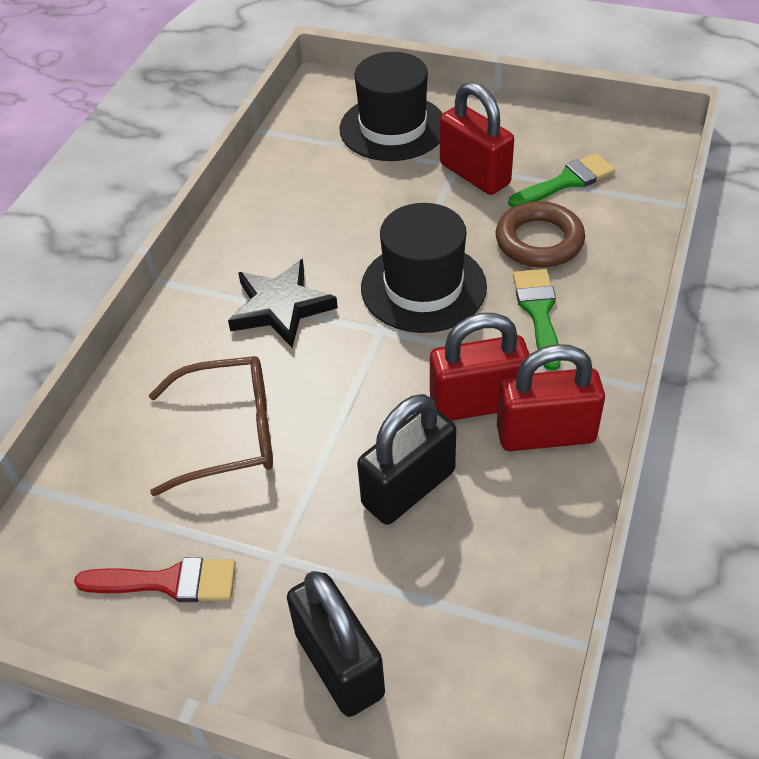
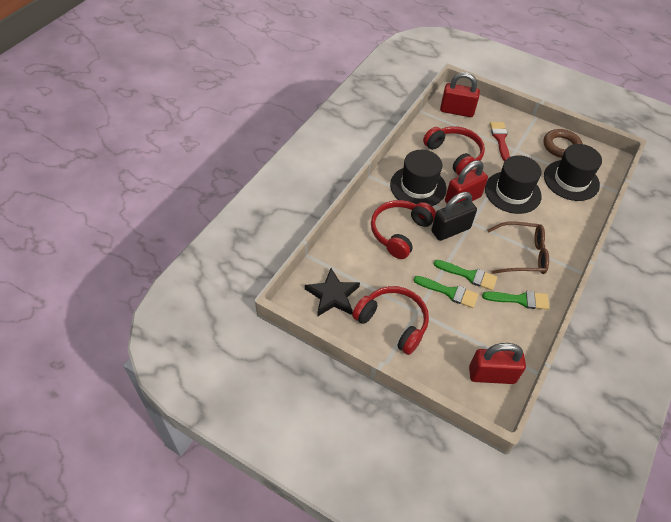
black hat: 2 -> 3
black padlock: 2 -> 1
green brush: 2 -> 3
red headphones: 0 -> 3

